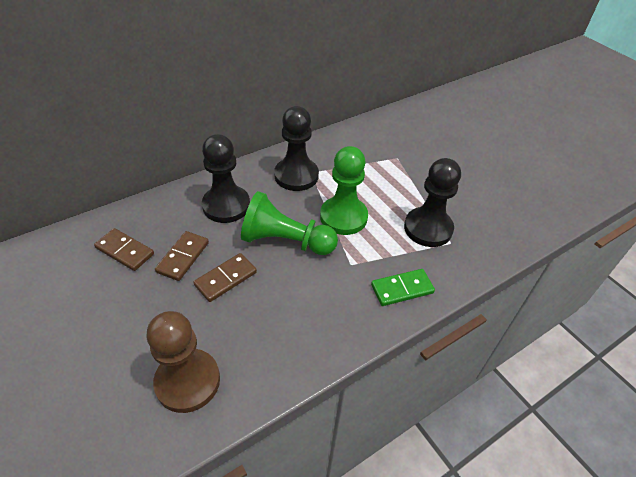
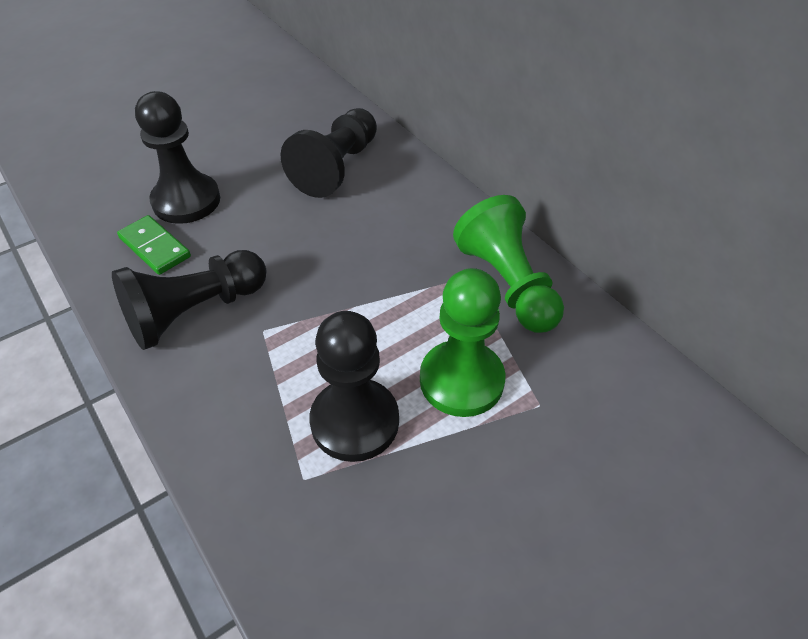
black pawn: 3 -> 4
brown domino: 3 -> 0
brown pawn: 1 -> 0

